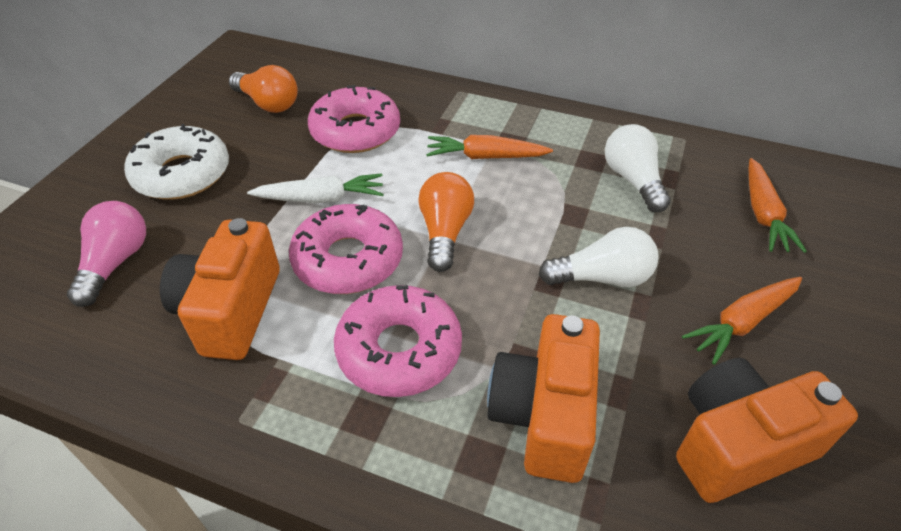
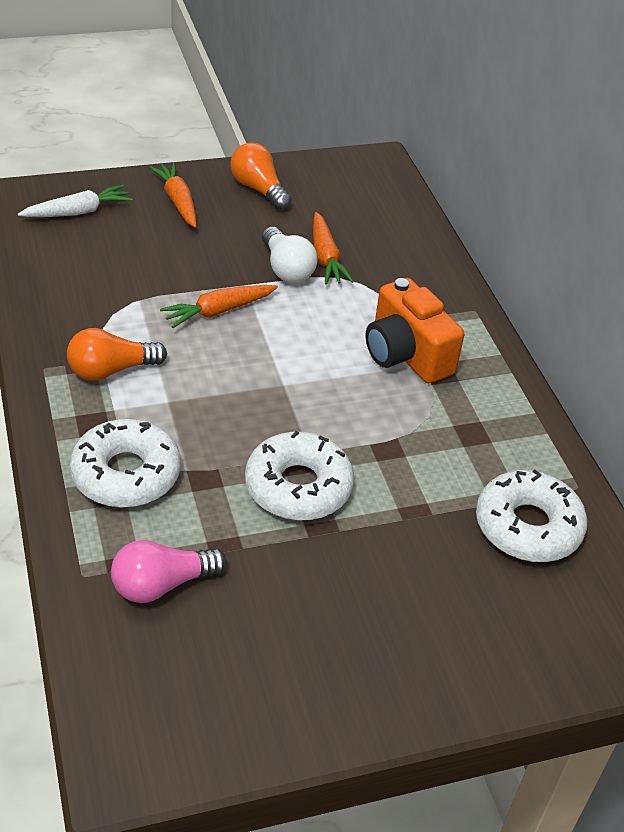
orange camera: 3 -> 1
pink donut: 3 -> 0
white donut: 1 -> 3
white light bulb: 2 -> 1

